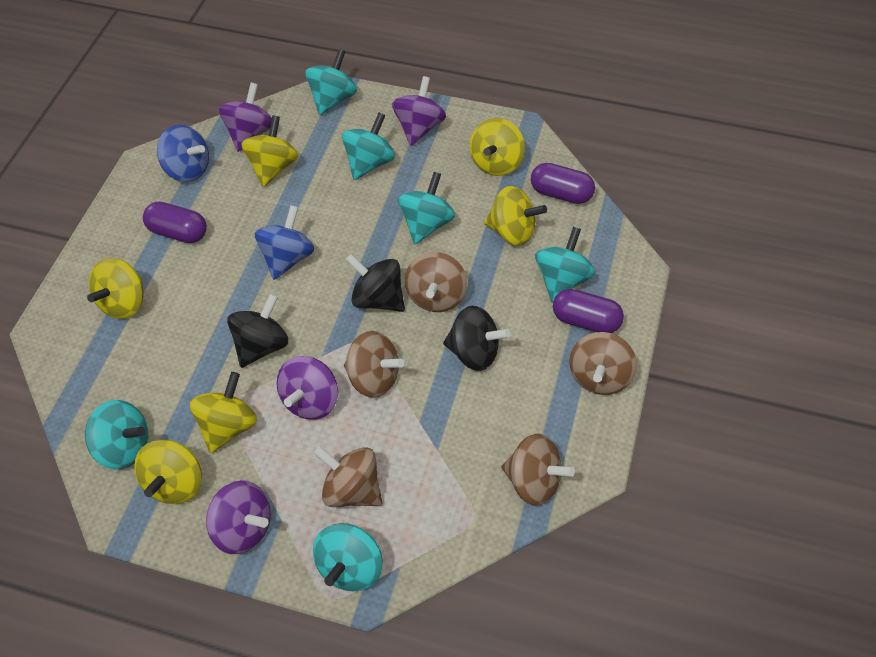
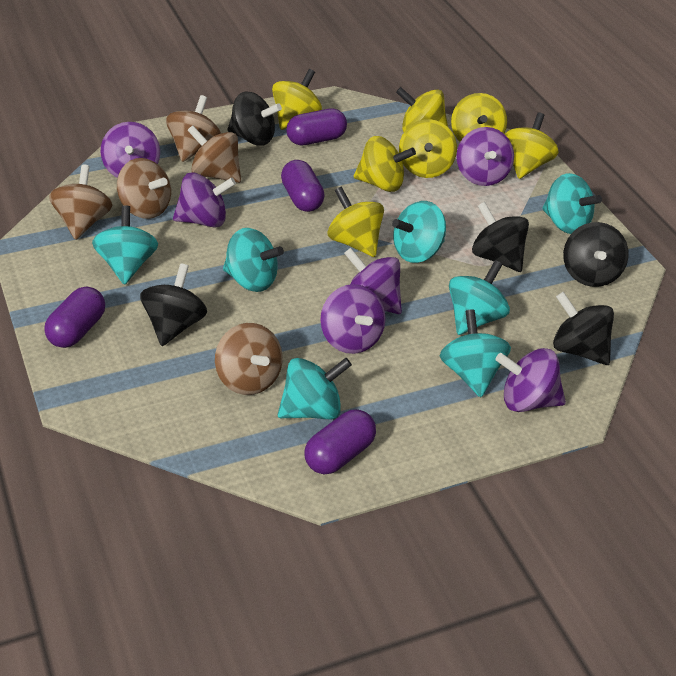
black spinning top: 3 -> 5
blue spinning top: 2 -> 0
purple capsule: 3 -> 4
purple spinning top: 4 -> 6
turquoise spinning top: 6 -> 7
yellow spinning top: 6 -> 7

